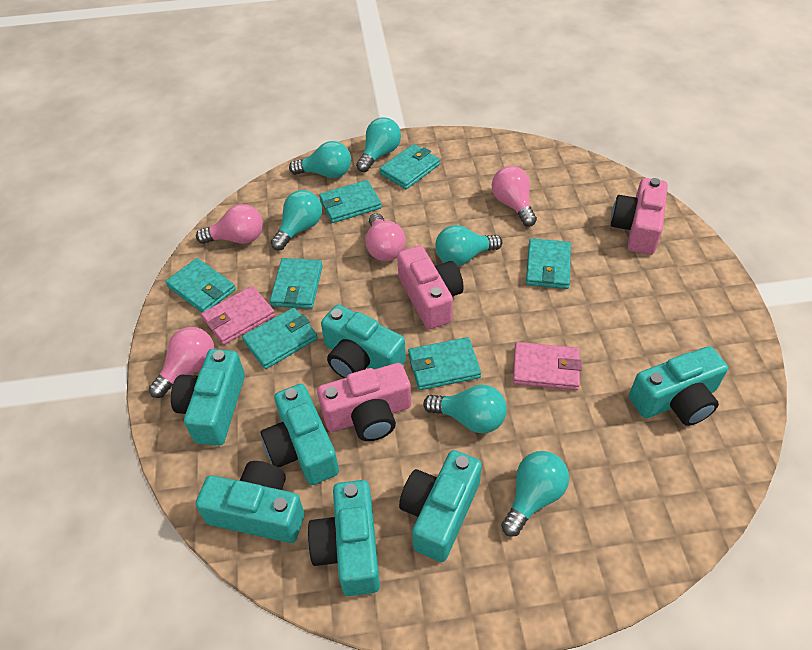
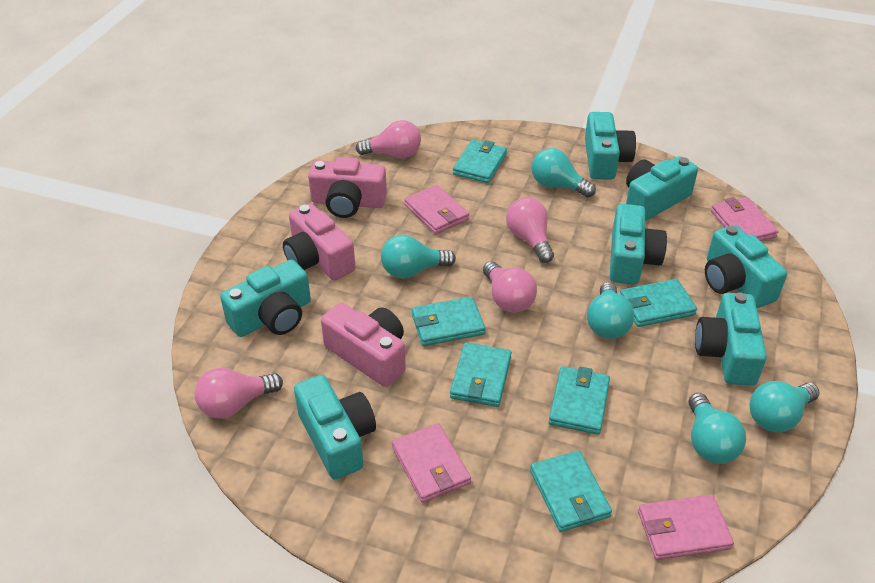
pink wallet: 2 -> 4
turquoise light bulb: 6 -> 5
turquoise wallet: 7 -> 6

